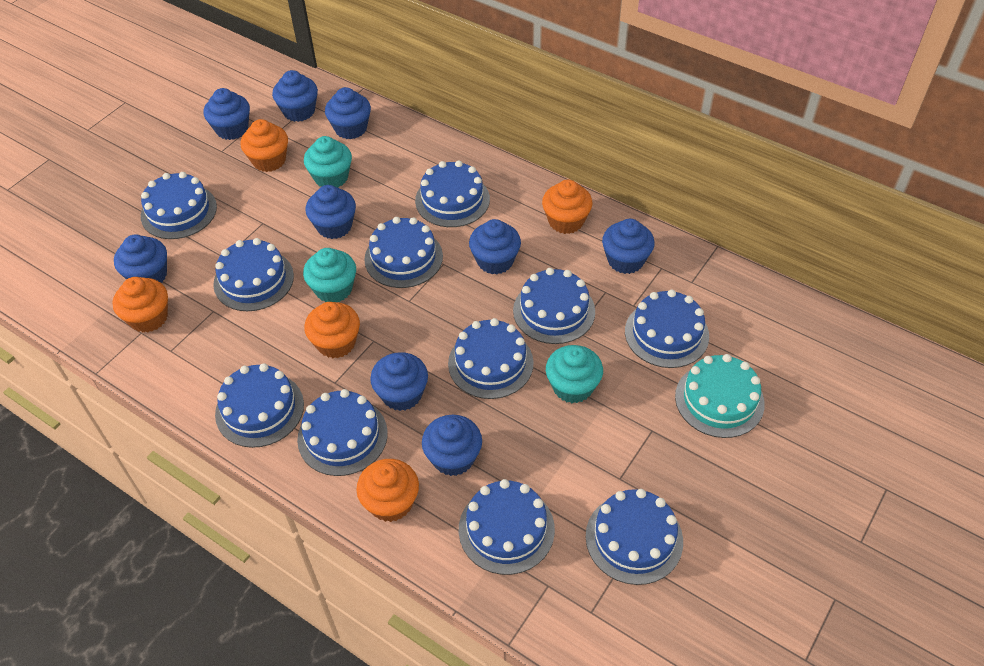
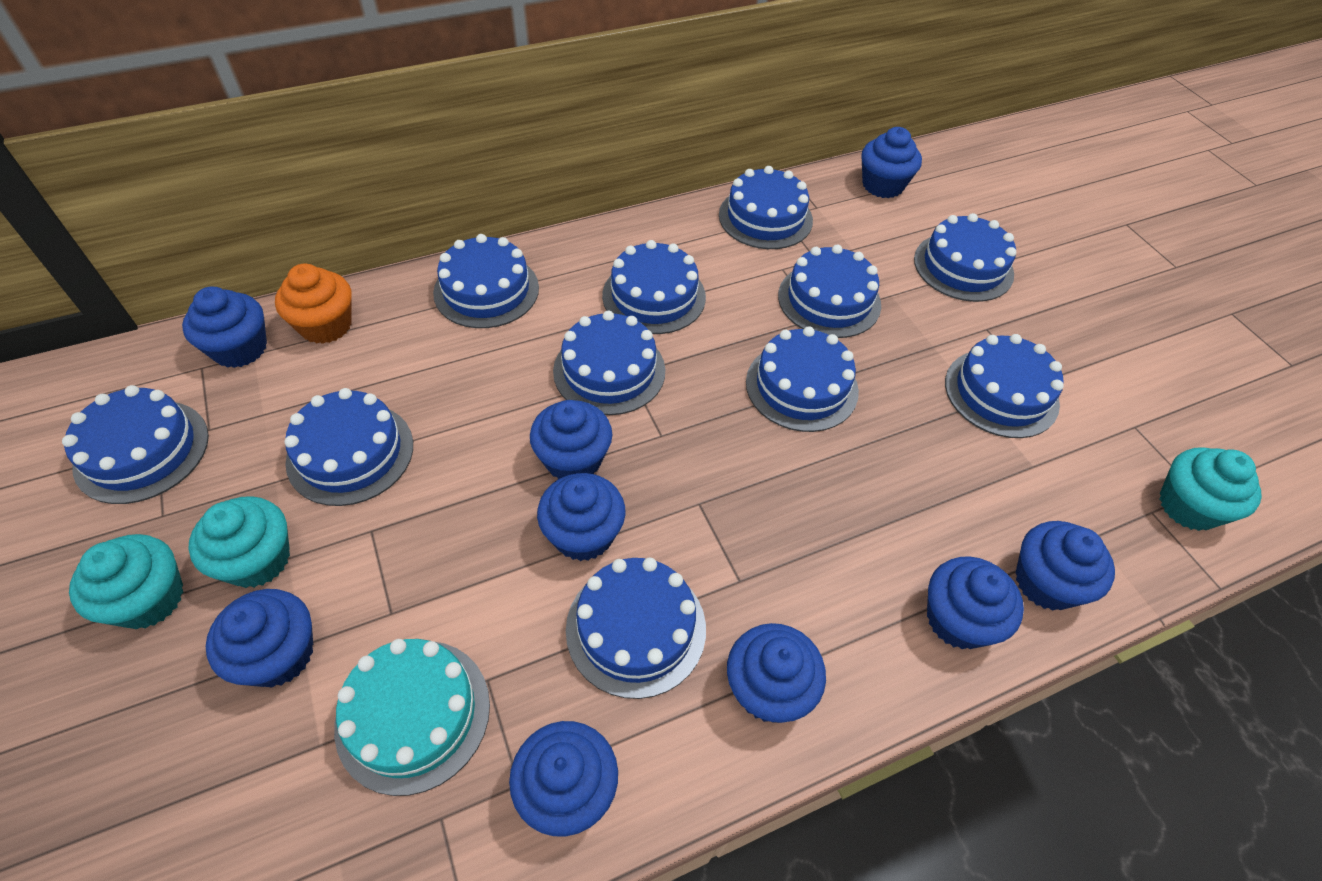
orange cupcake: 5 -> 1

